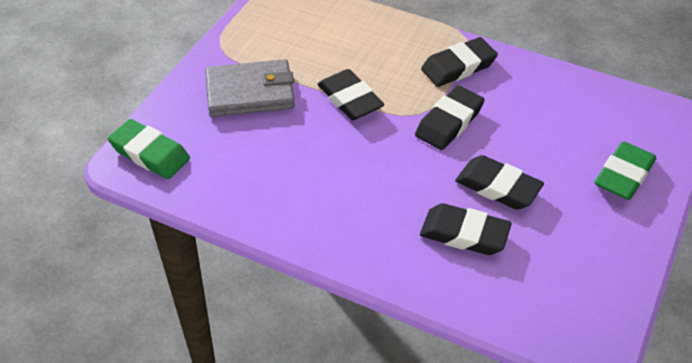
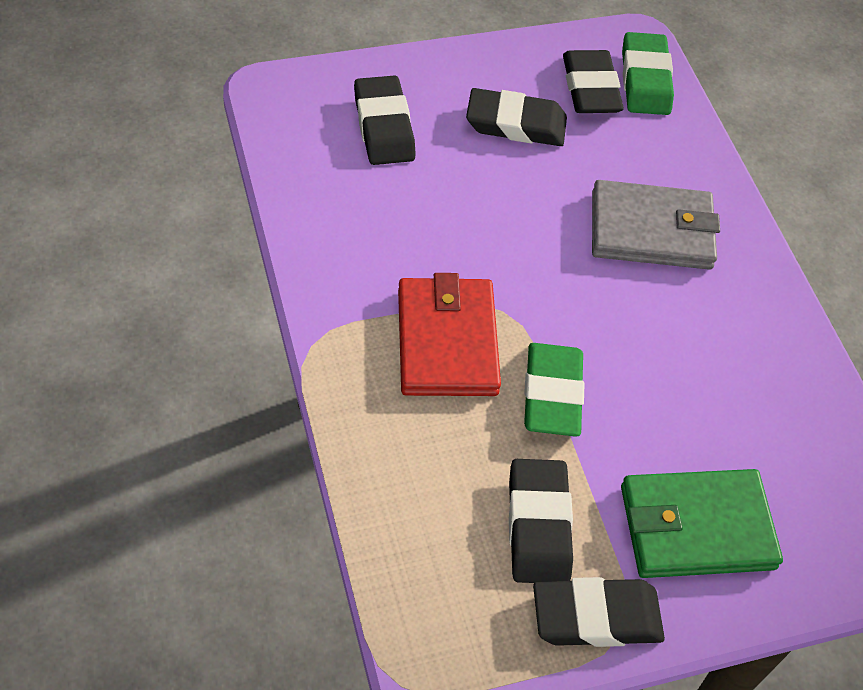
green wallet: 0 -> 1
red wallet: 0 -> 1

